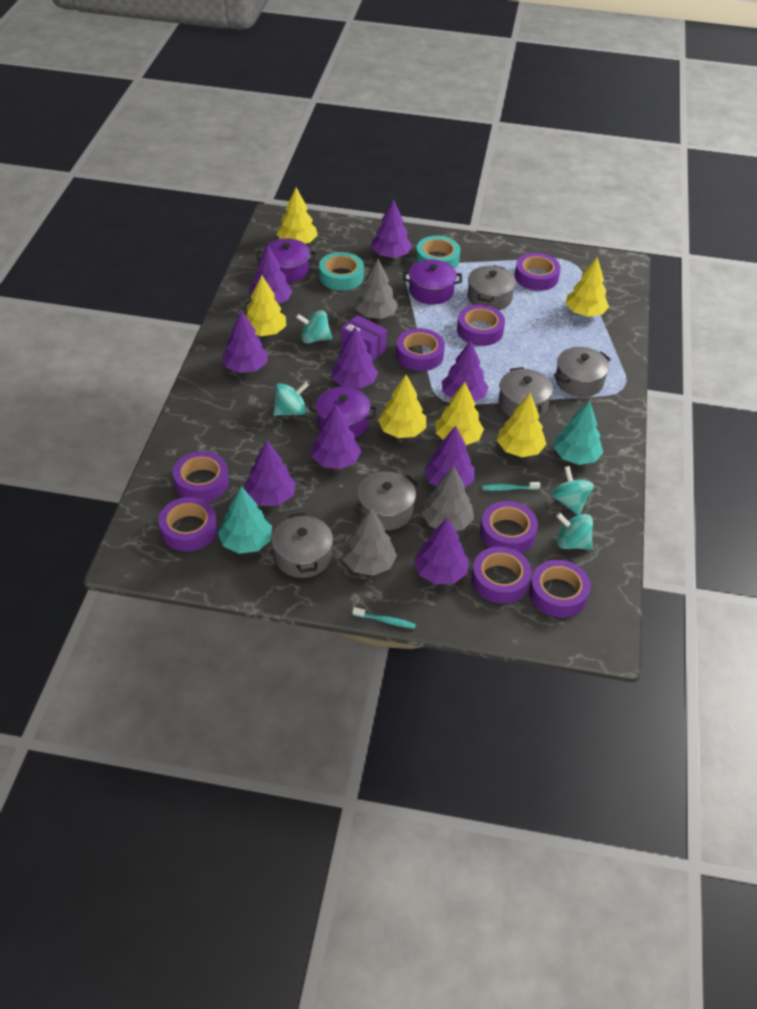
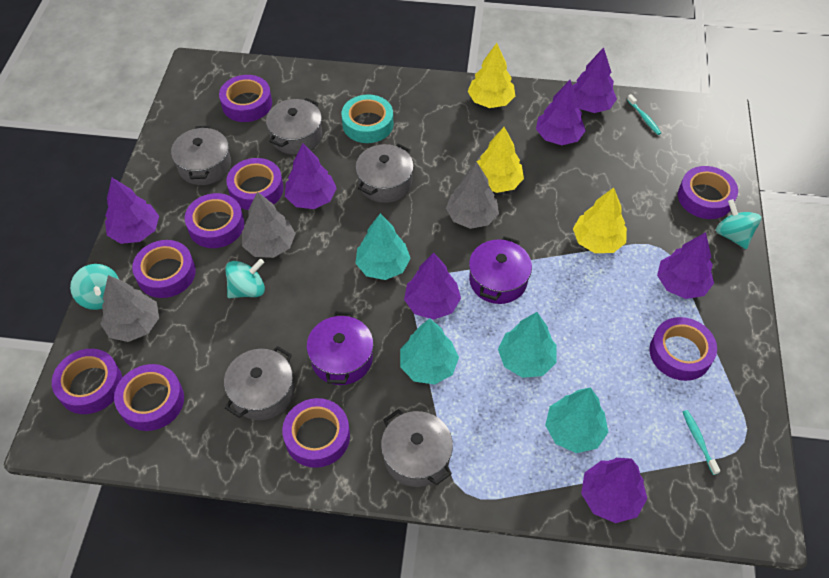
purple box: 1 -> 0
purple pot: 3 -> 2
purple tape: 8 -> 9
purple tree: 9 -> 7
turquoise spinning top: 4 -> 3
turquoise tape: 2 -> 1
turquoise tree: 2 -> 4
yellow tree: 6 -> 3

